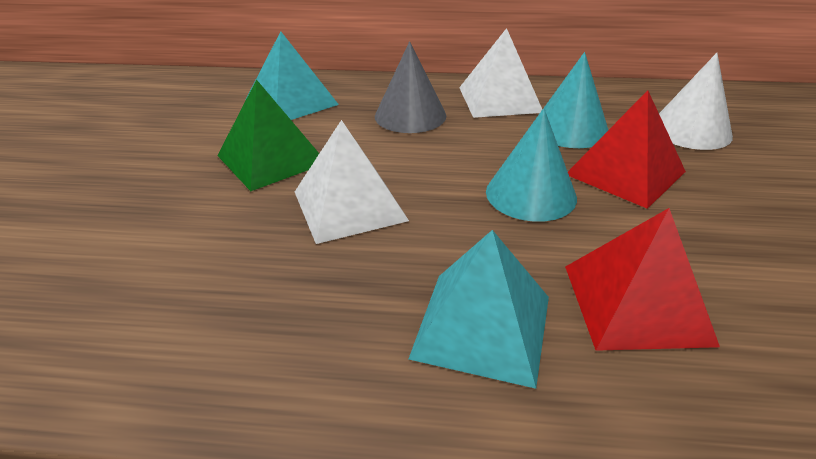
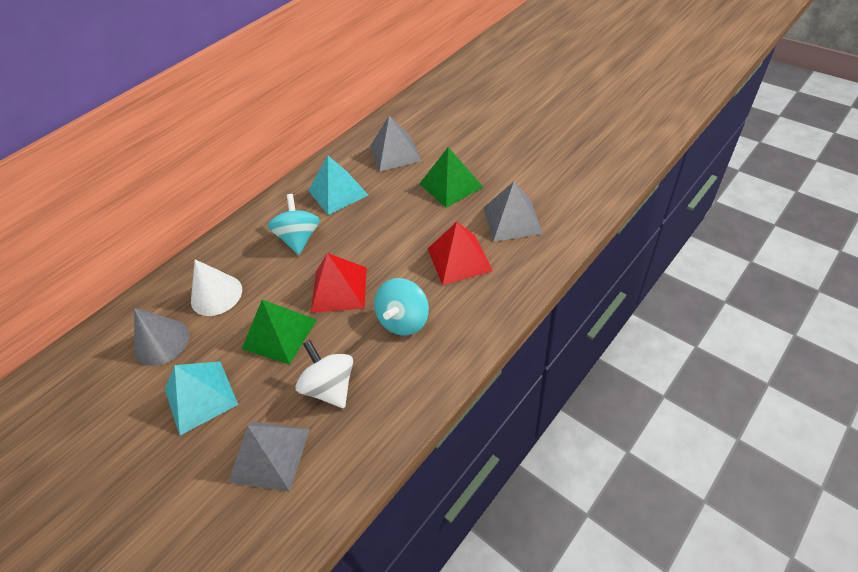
green pyramid: 1 -> 2
grey pyramid: 0 -> 3
turquoise cone: 2 -> 0
turquoise spinning top: 0 -> 2
white pyramid: 2 -> 0
white spinning top: 0 -> 1

